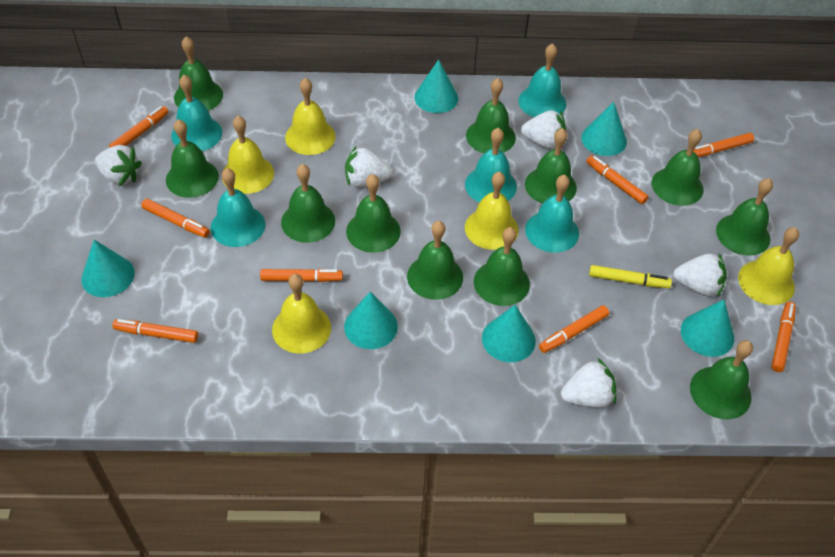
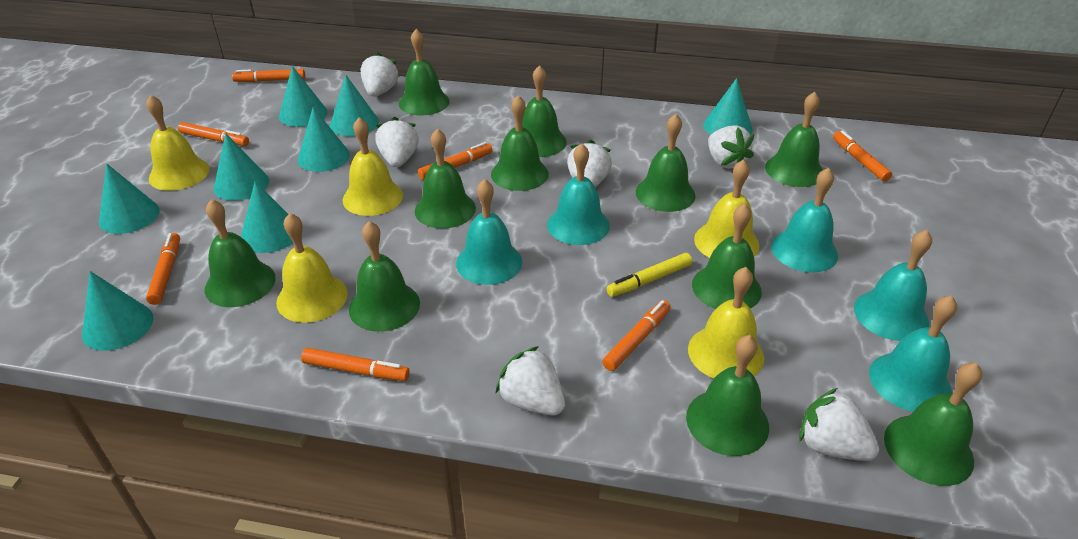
orange marker: 8 -> 7
turquoise cone: 6 -> 8
white strawberry: 5 -> 6

